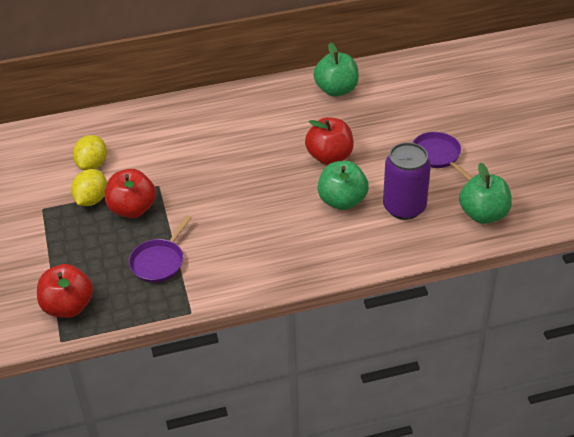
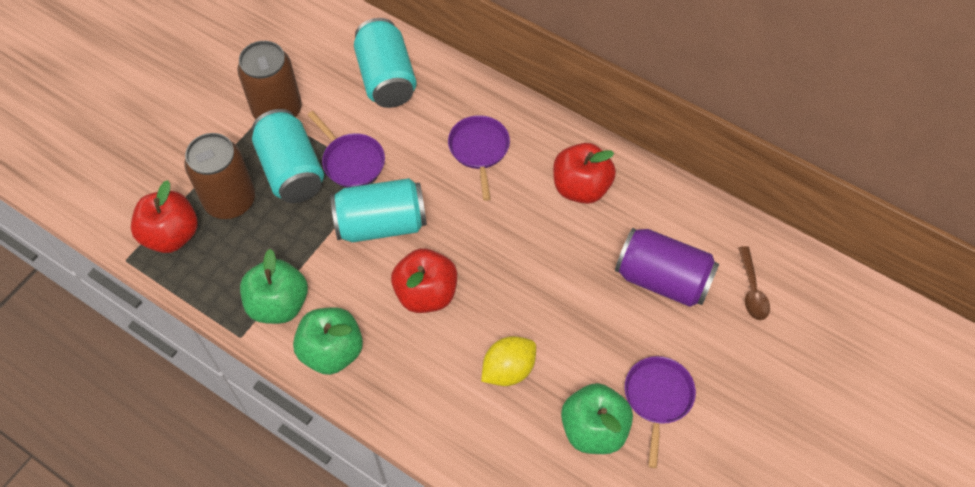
brown can: 0 -> 2
brown spoon: 0 -> 1
purple pan: 2 -> 3
turquoise can: 0 -> 3
yellow lemon: 2 -> 1

